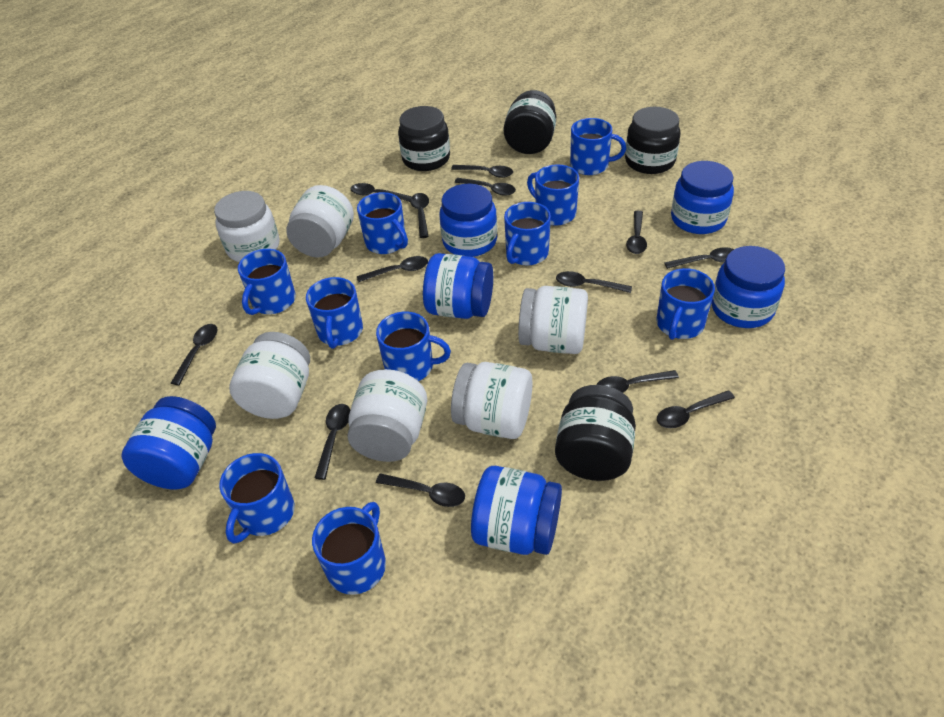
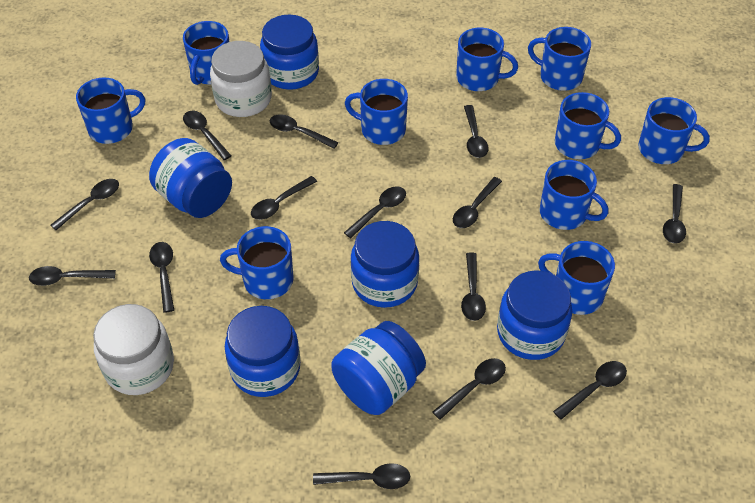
black jar: 4 -> 0
black spoon: 13 -> 14
white jar: 6 -> 2

